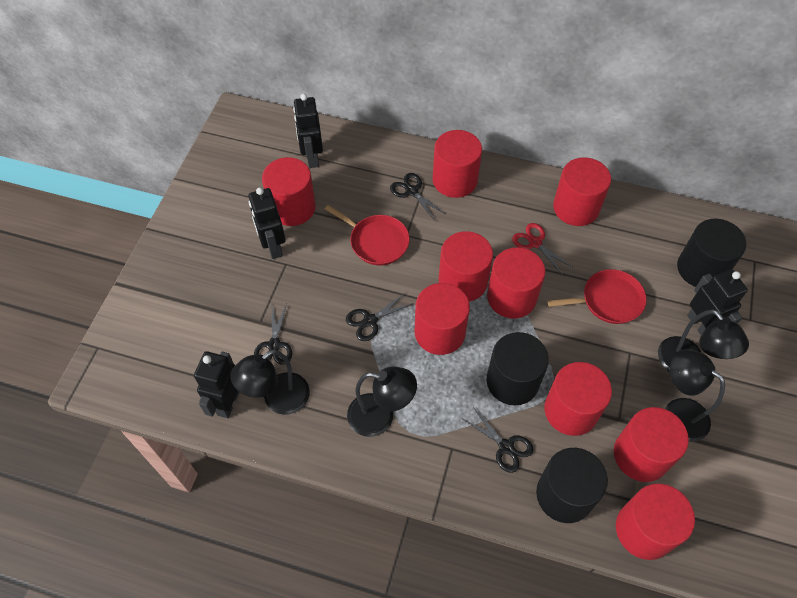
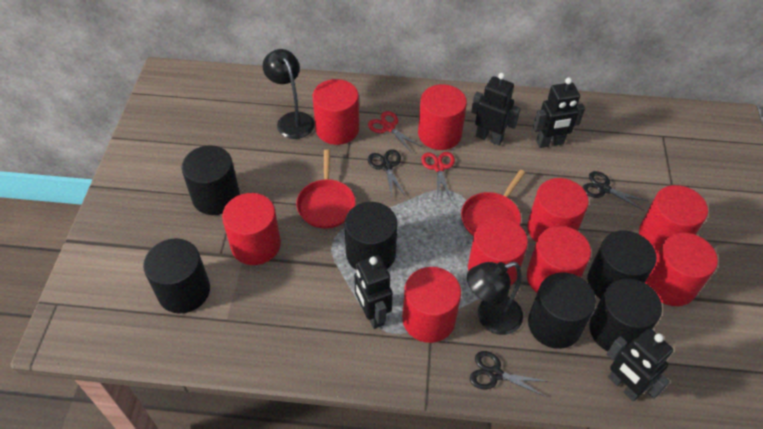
black cylinder: 3 -> 6
black lamp: 4 -> 2
black scissors: 4 -> 3
red scissors: 1 -> 2

